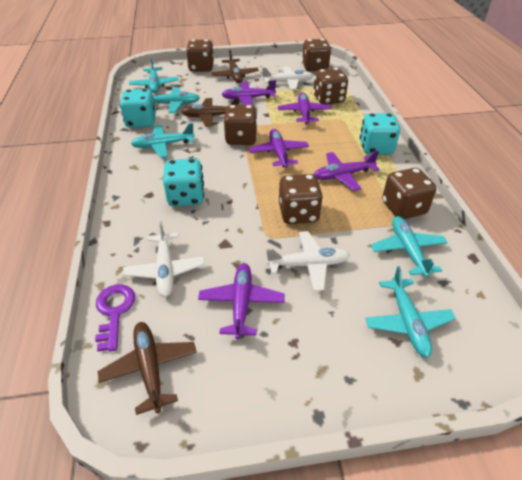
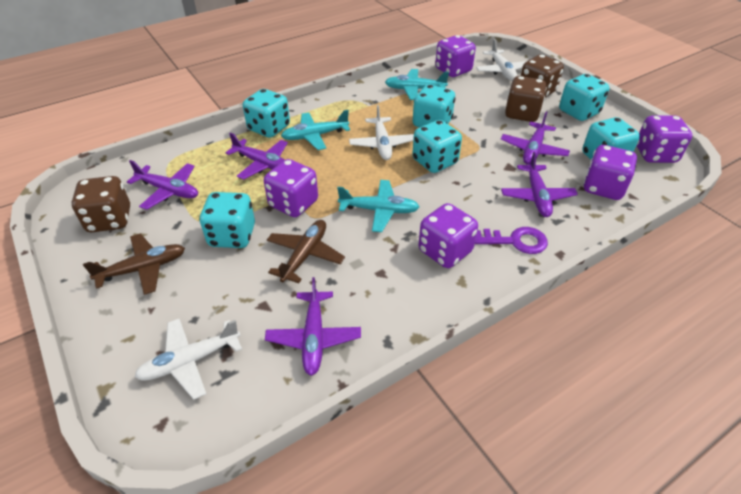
brown dice: 6 -> 3
brown plane: 3 -> 2
purple dice: 0 -> 5
turquoise dice: 3 -> 6
turquoise plane: 5 -> 3

